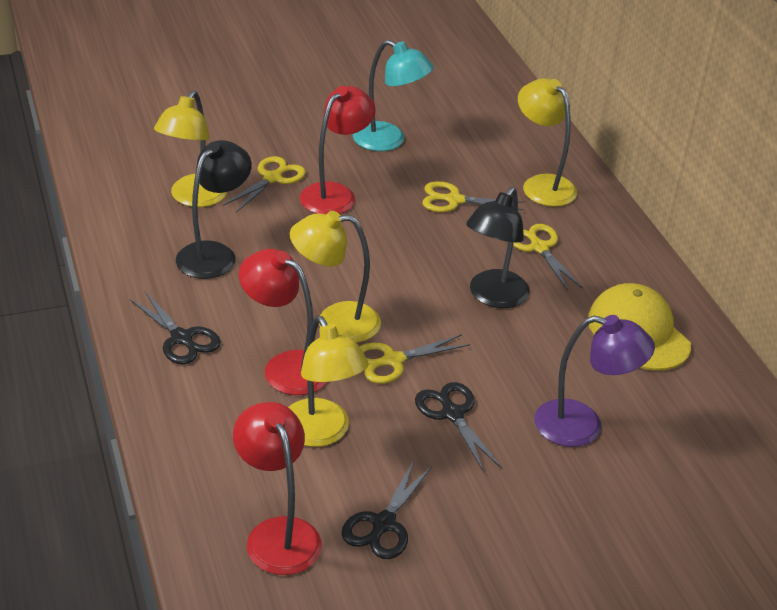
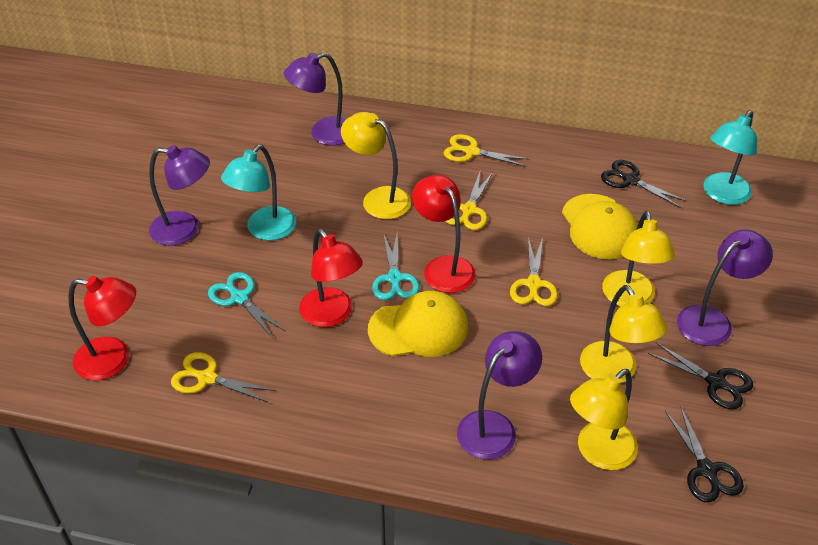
black lamp: 2 -> 0
purple lamp: 1 -> 4
turquoise lamp: 1 -> 2
turquoise scissors: 0 -> 2
yellow cap: 1 -> 2

